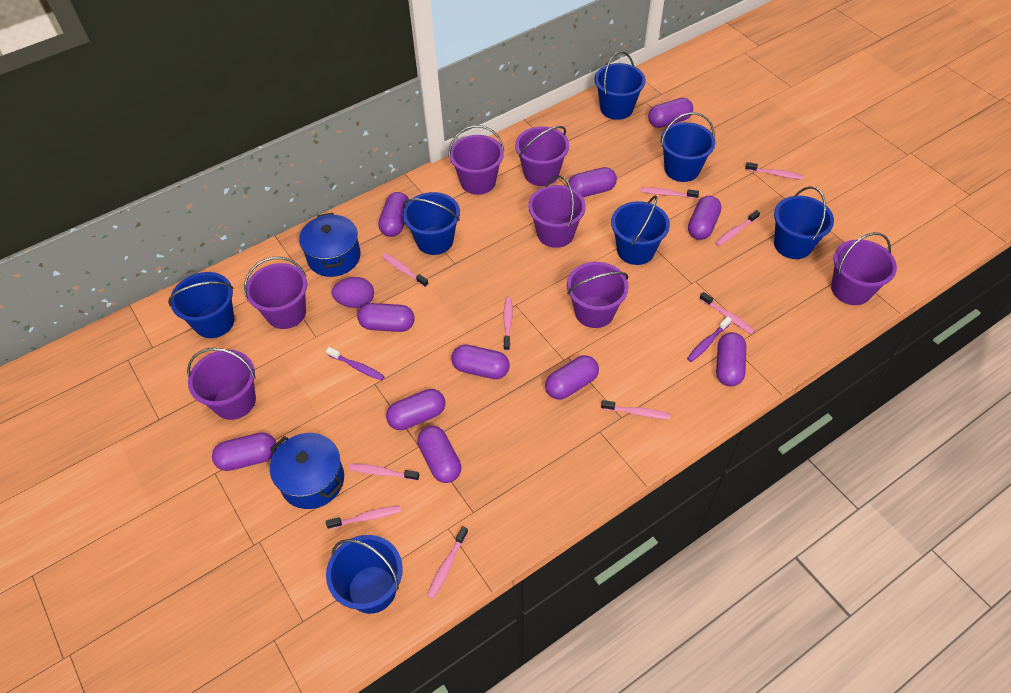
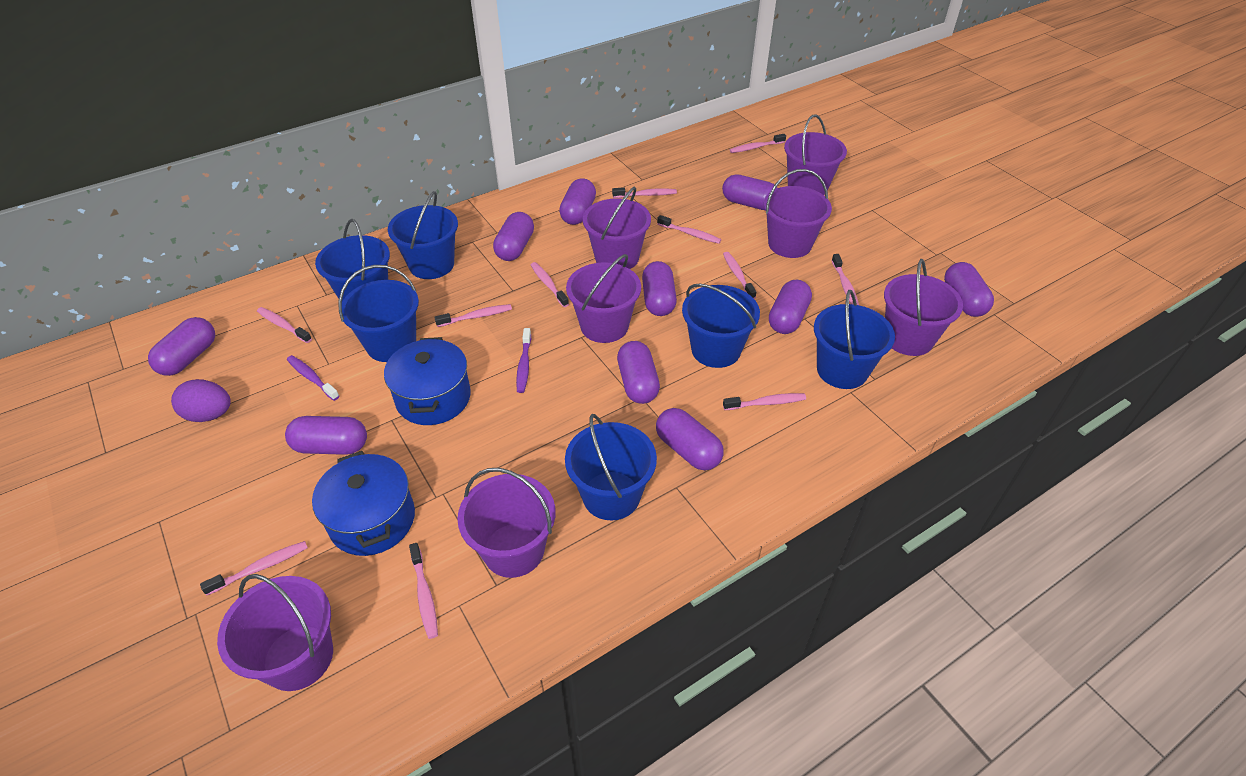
blue bucket: 7 -> 6
pink toothbrush: 10 -> 11
purple capsule: 11 -> 10

